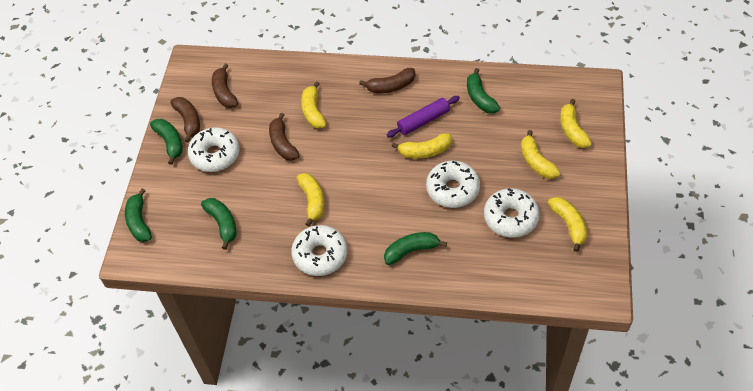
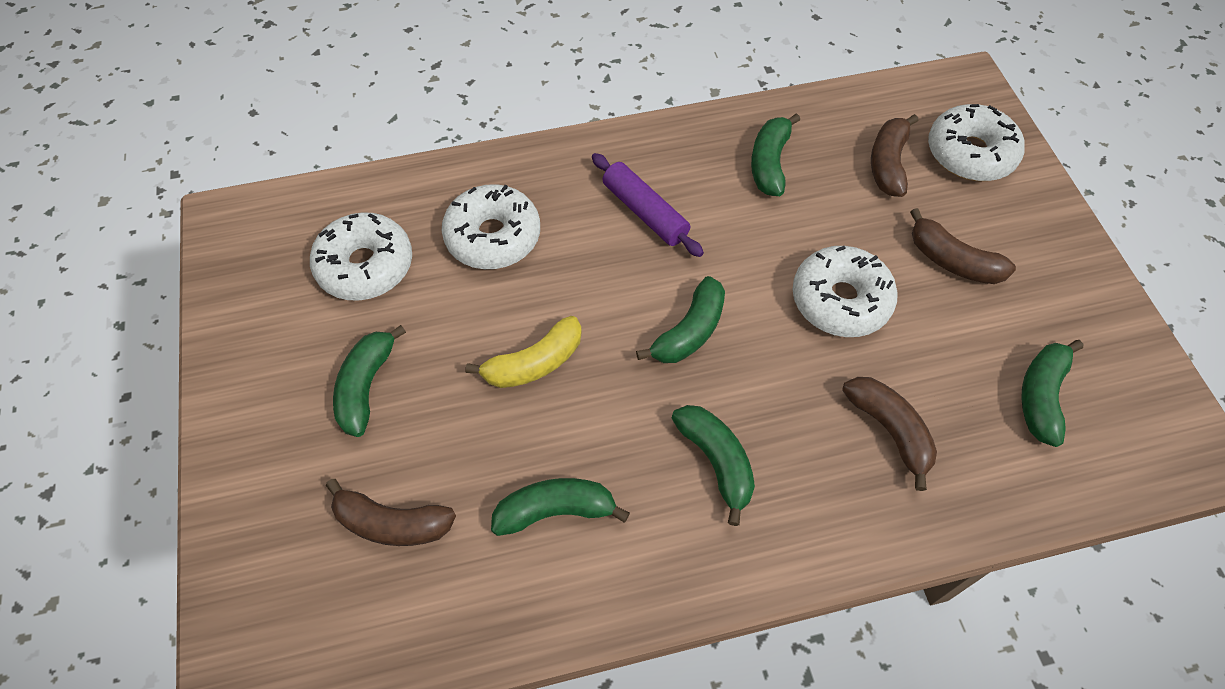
green banana: 5 -> 6
yellow banana: 6 -> 1

